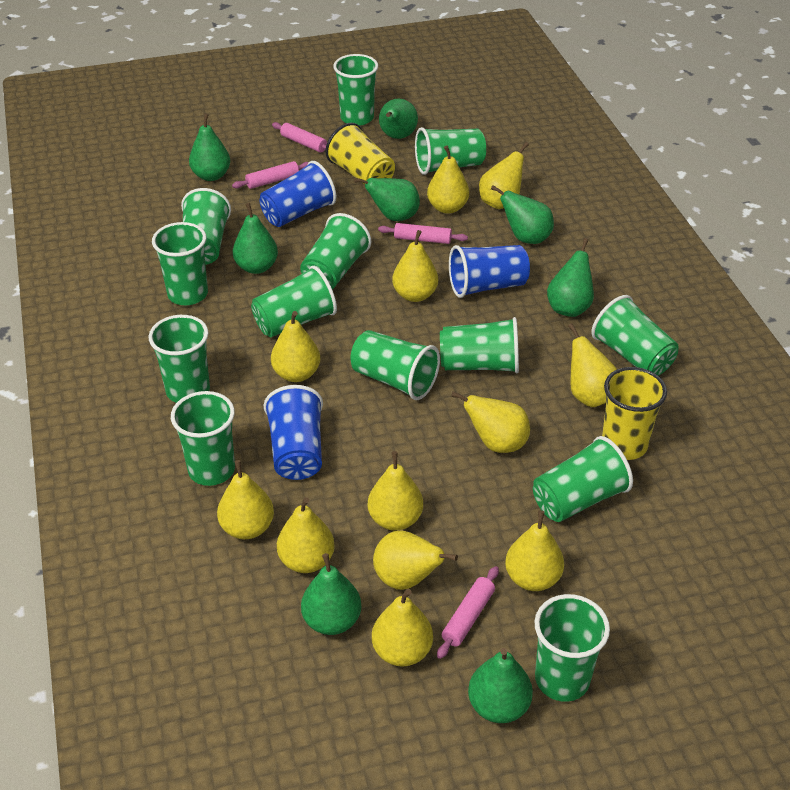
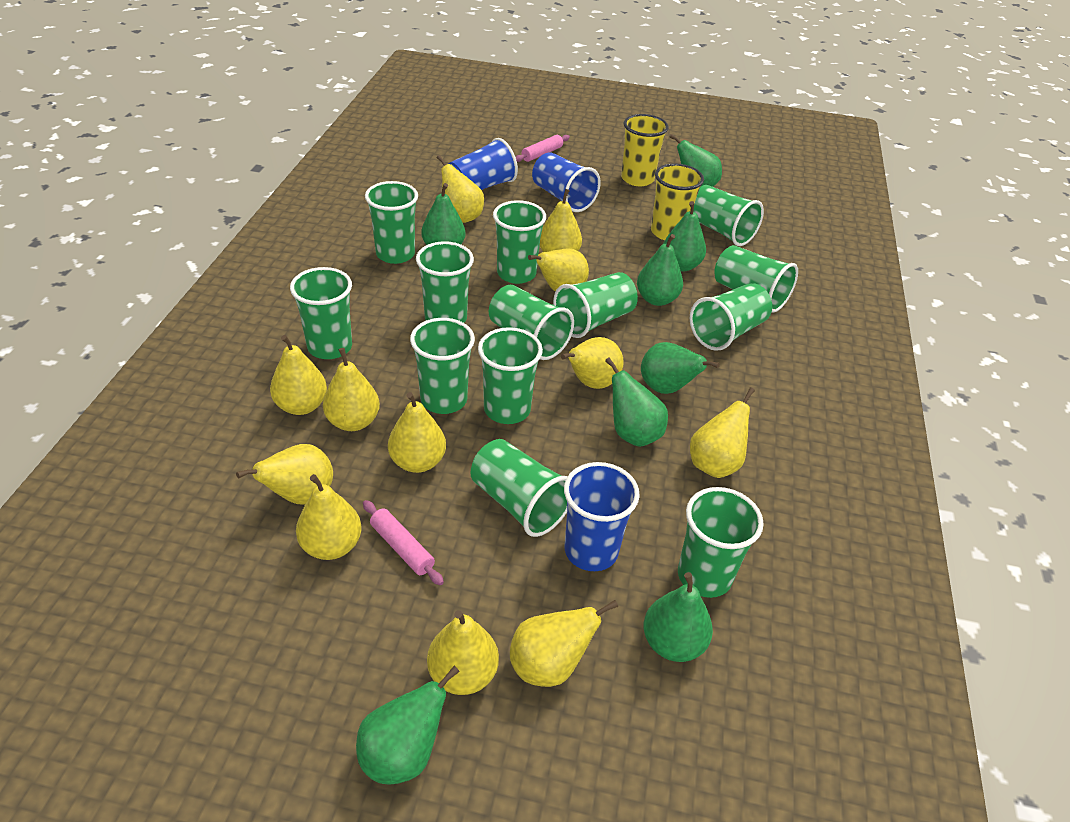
pink rolling pin: 4 -> 2

